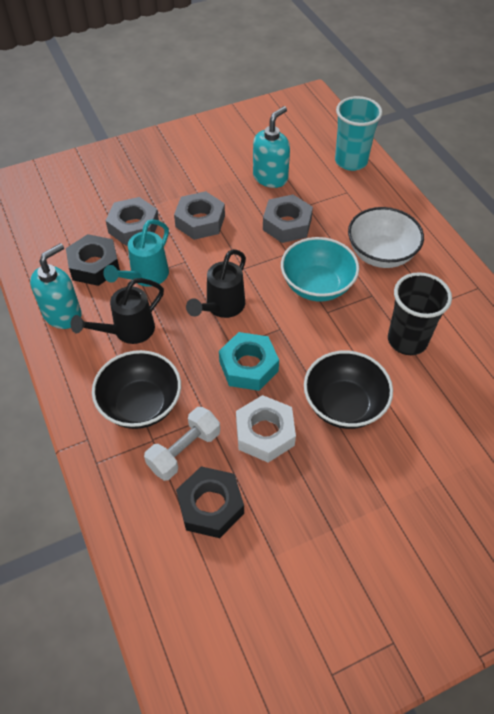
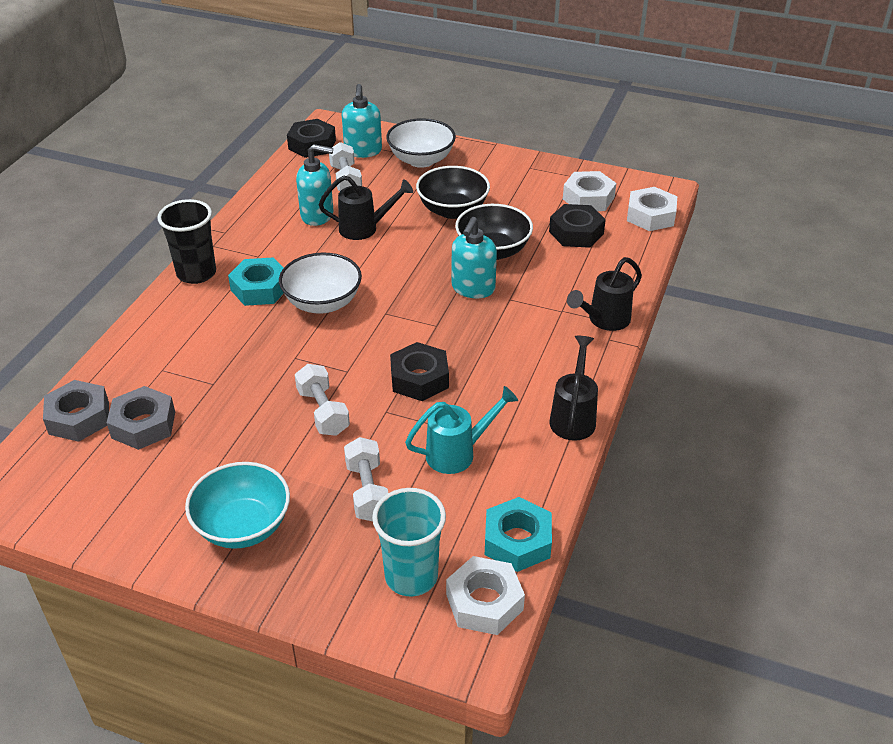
black nut: 2 -> 3
black watering can: 2 -> 3
grey nut: 3 -> 2
turquoise nut: 1 -> 2
turquoise soap dispenser: 2 -> 3
white bowl: 1 -> 2
white dumbbell: 1 -> 3
white nut: 1 -> 3

